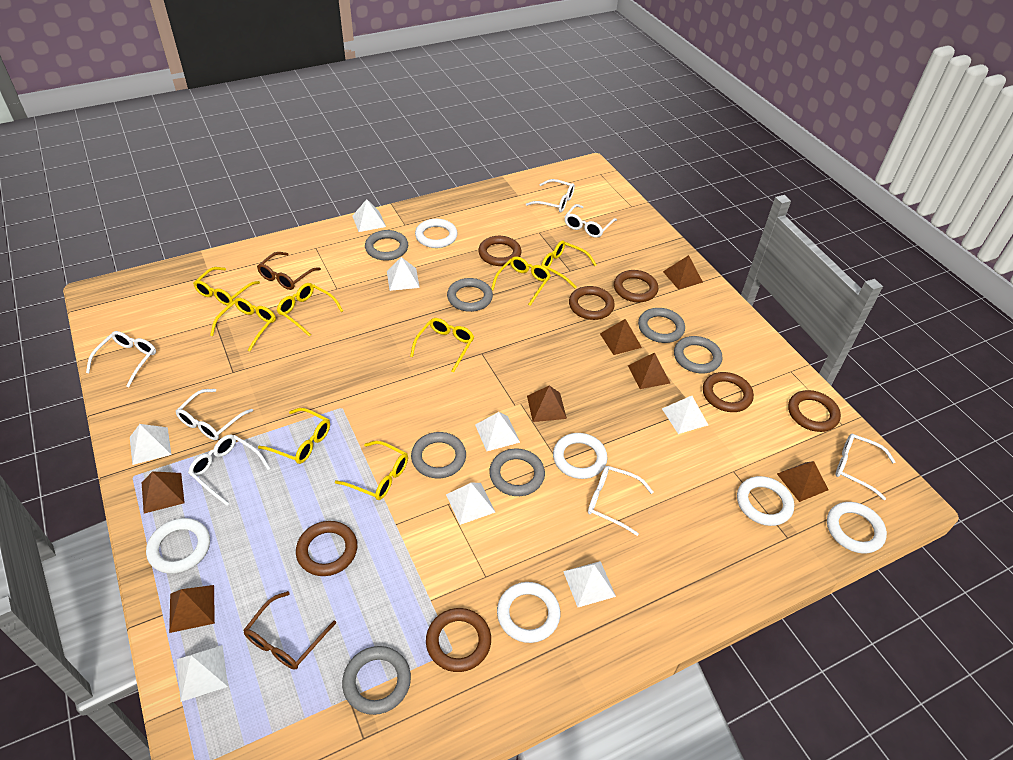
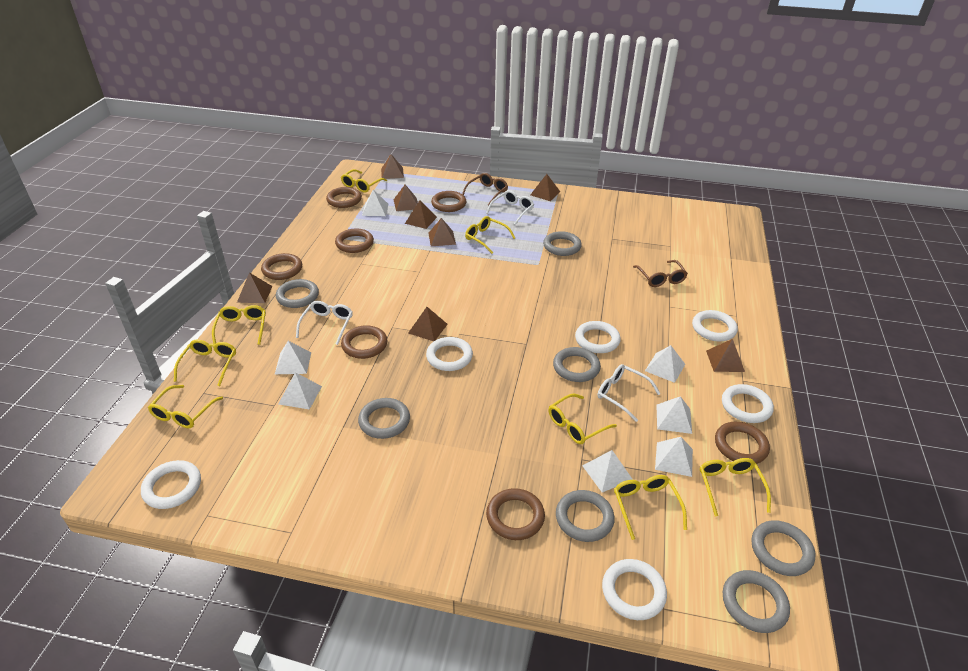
brown pyramid: 7 -> 8
white glasses: 7 -> 3
white pyramid: 8 -> 7

